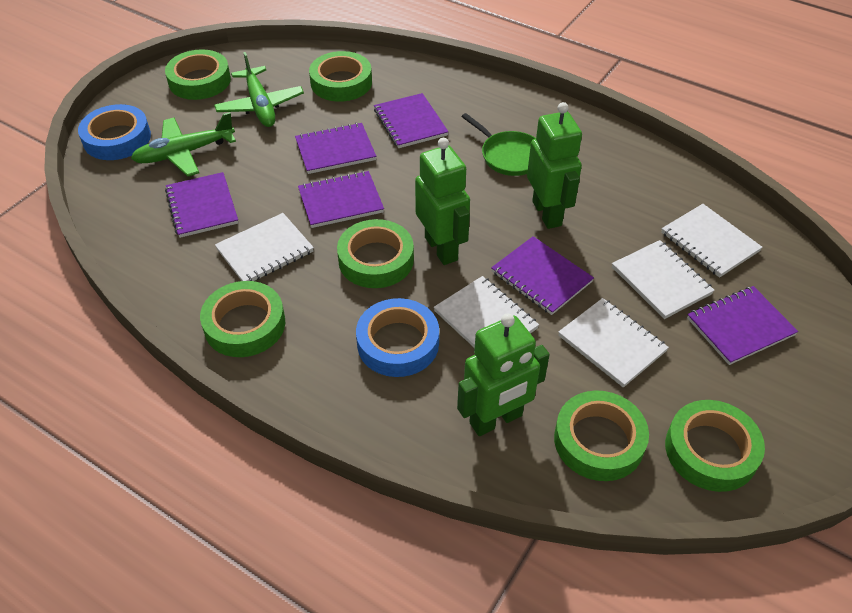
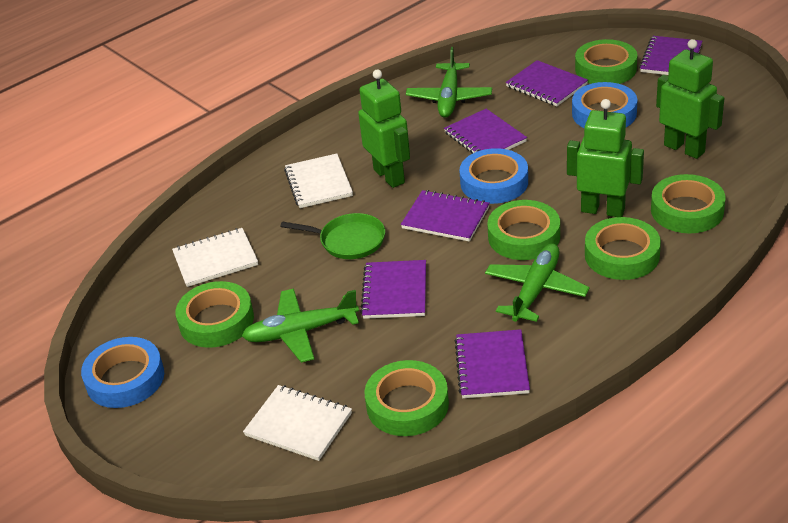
blue tape: 2 -> 3
green plane: 2 -> 3
white notebook: 5 -> 3

